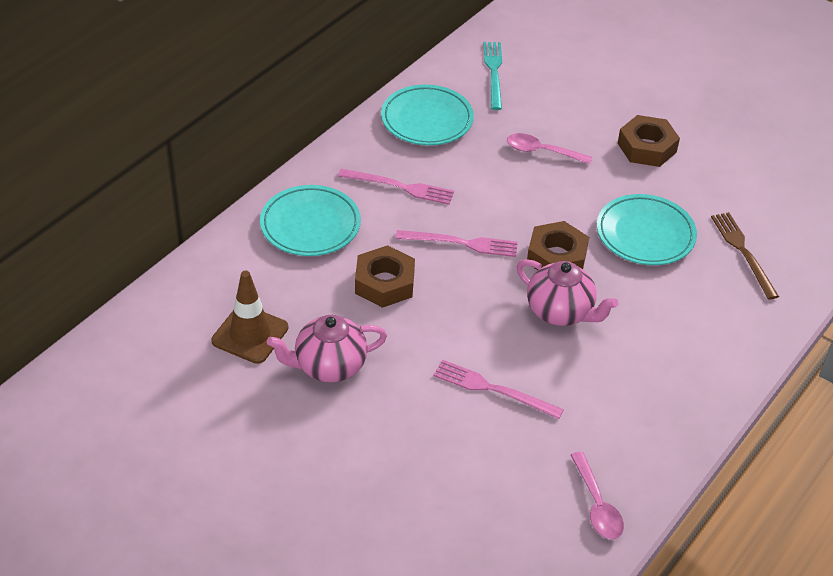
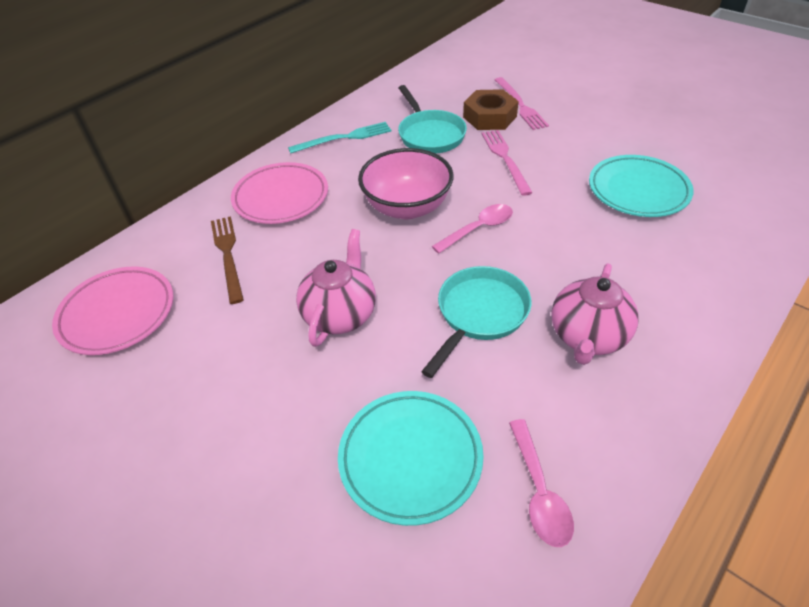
brown nut: 3 -> 1
brown traffic cone: 1 -> 0
pink bowl: 0 -> 1
pink fork: 3 -> 2
pink plate: 0 -> 2
turquoise pan: 0 -> 2
turquoise plate: 3 -> 2

